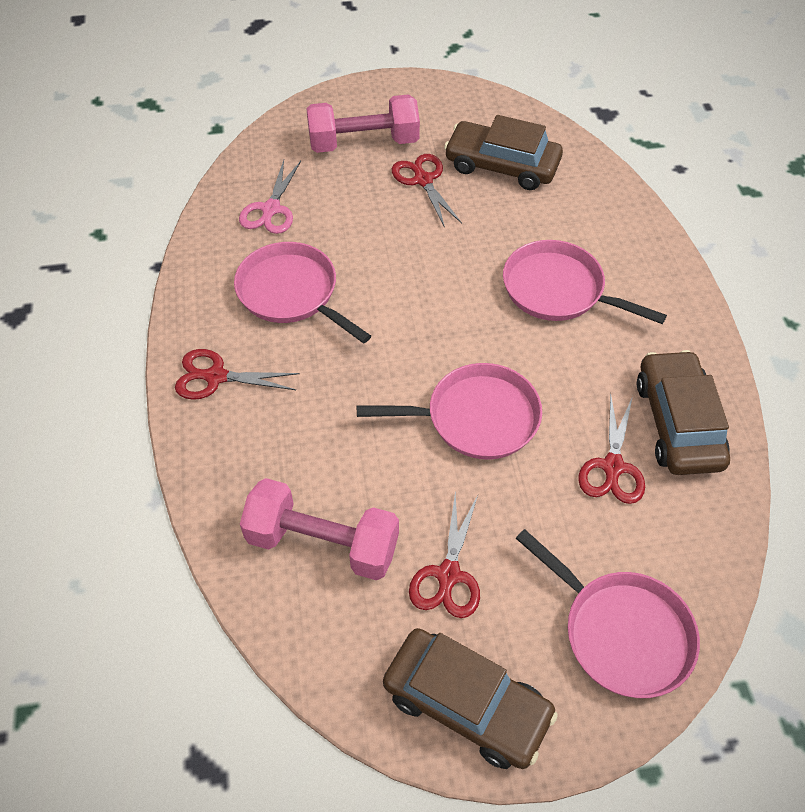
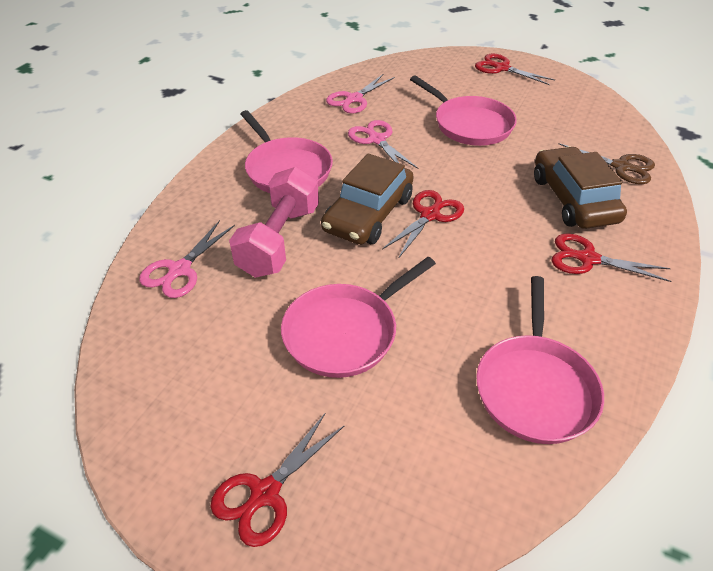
brown car: 3 -> 2
brown scissors: 0 -> 1
pink dumbbell: 2 -> 1
pink scissors: 1 -> 3

